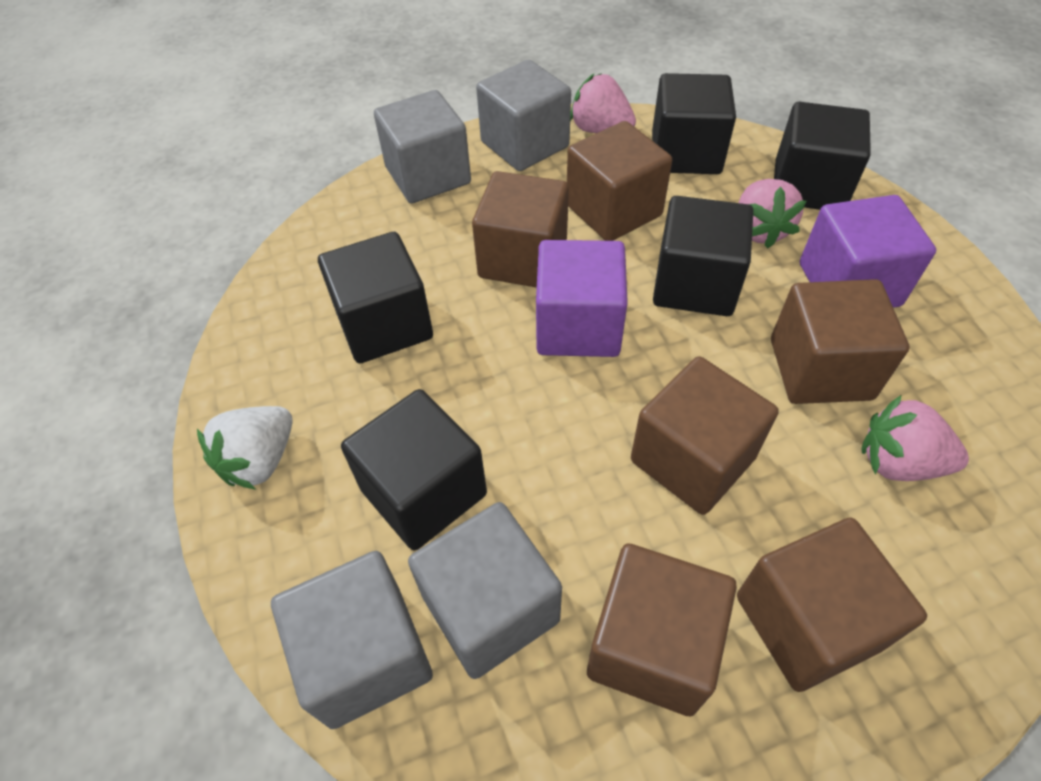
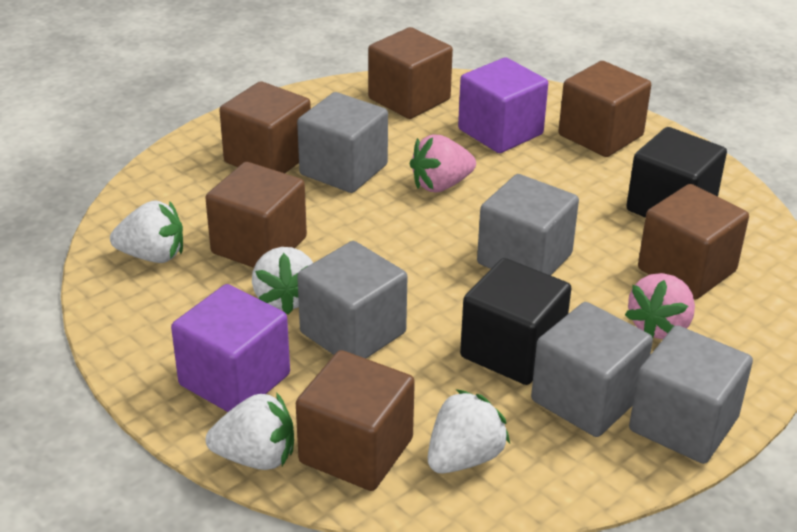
black cube: 5 -> 2
grey cube: 4 -> 5
pink strawberry: 3 -> 2
white strawberry: 1 -> 4

